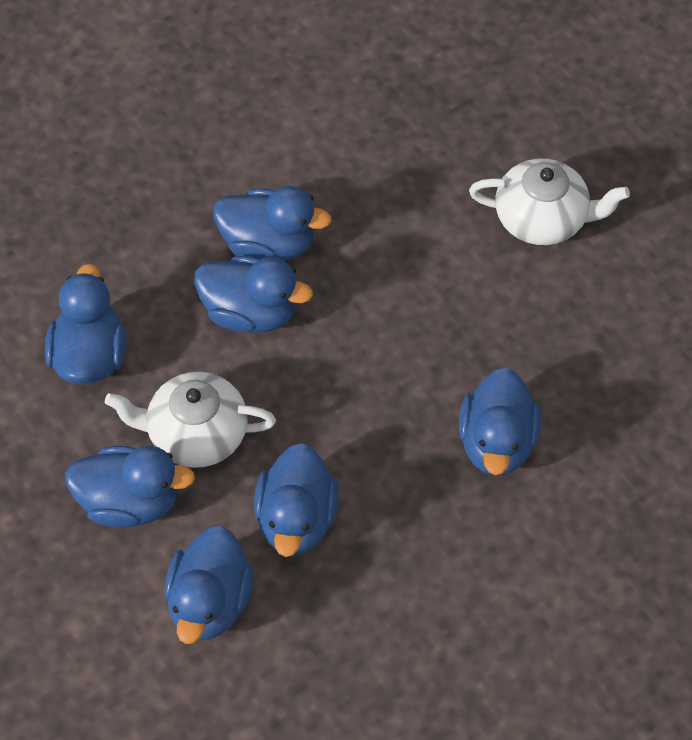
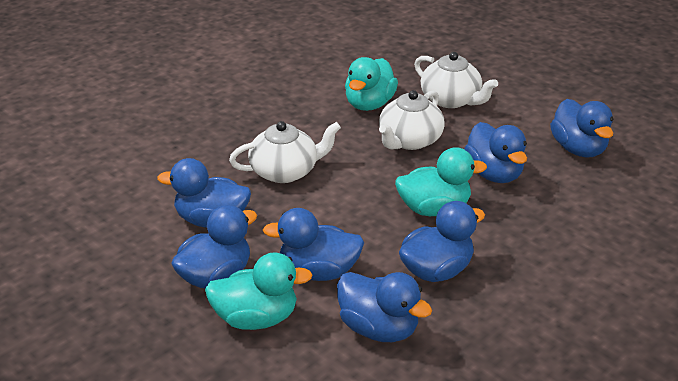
turquoise duck: 0 -> 3
white teapot: 2 -> 3

